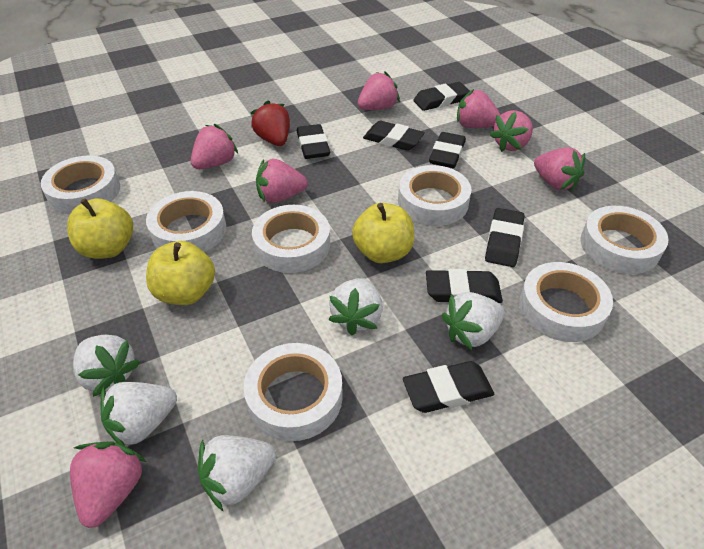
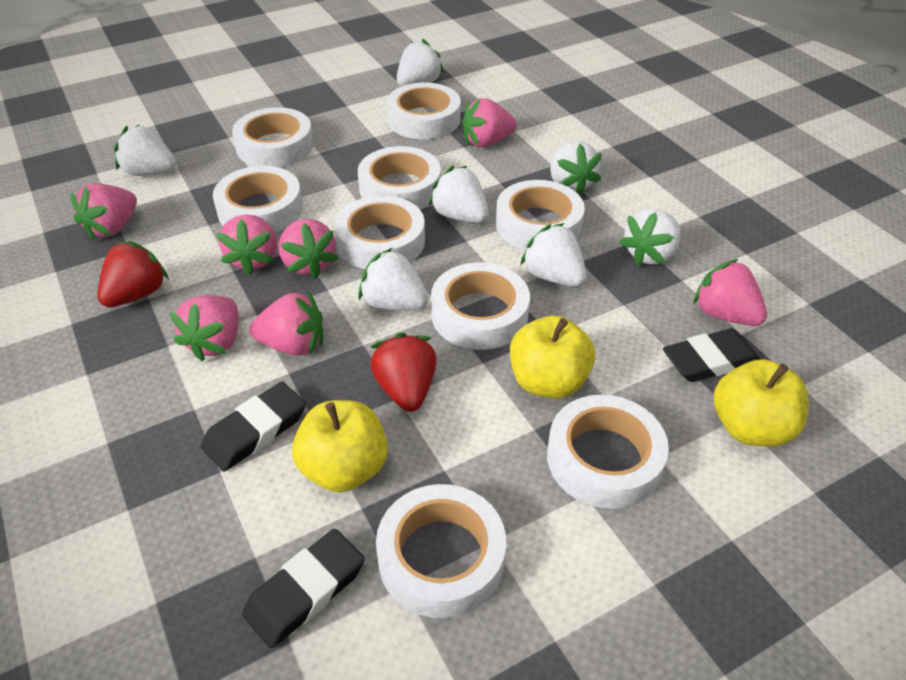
black eraser: 7 -> 3
red strawberry: 1 -> 2
white strawberry: 5 -> 7
white tape: 7 -> 9

